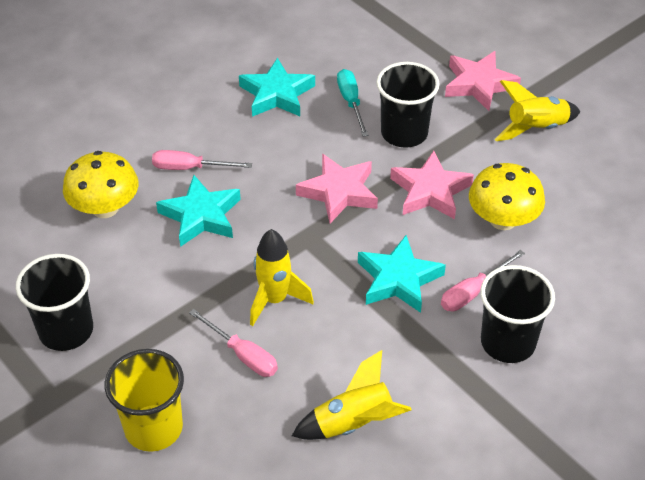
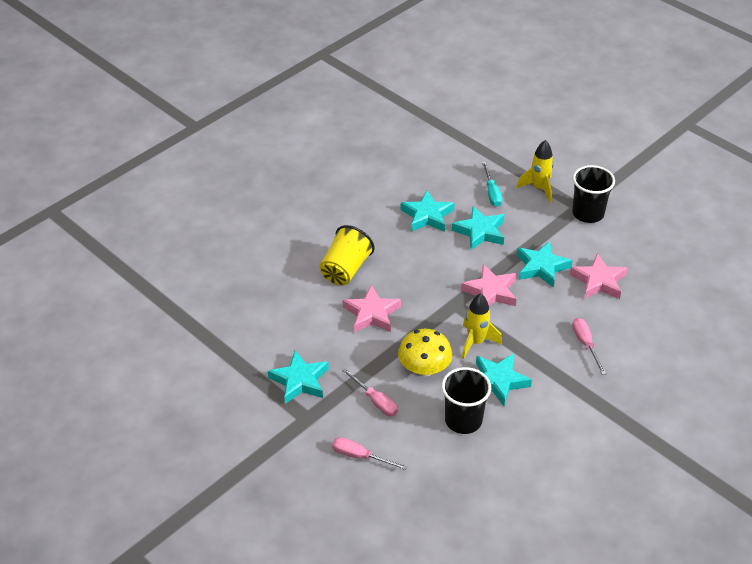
black cup: 3 -> 2
turquoise star: 3 -> 5
yellow mushroom: 2 -> 1
yellow rocket: 3 -> 2

